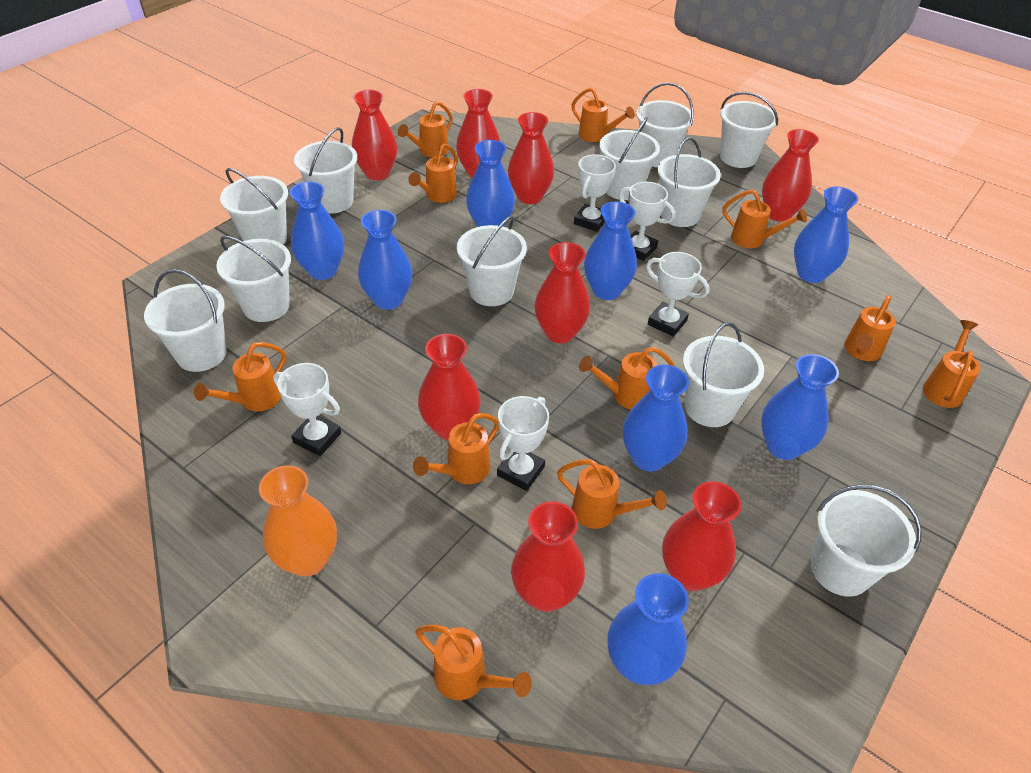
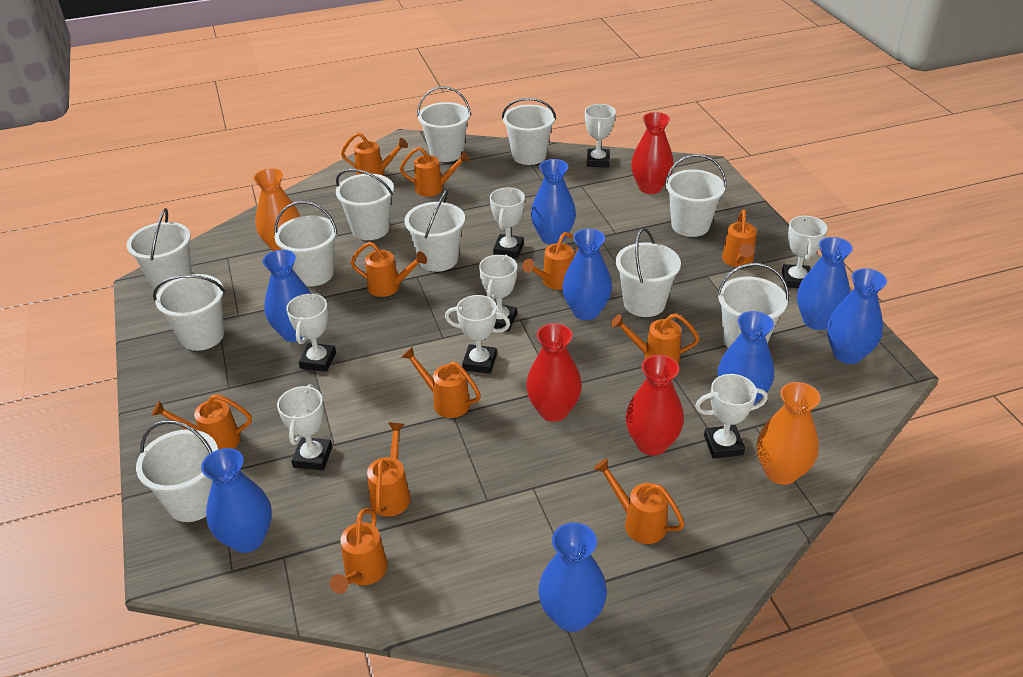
orange vase: 1 -> 2
red vase: 8 -> 3
white trophy: 5 -> 8

